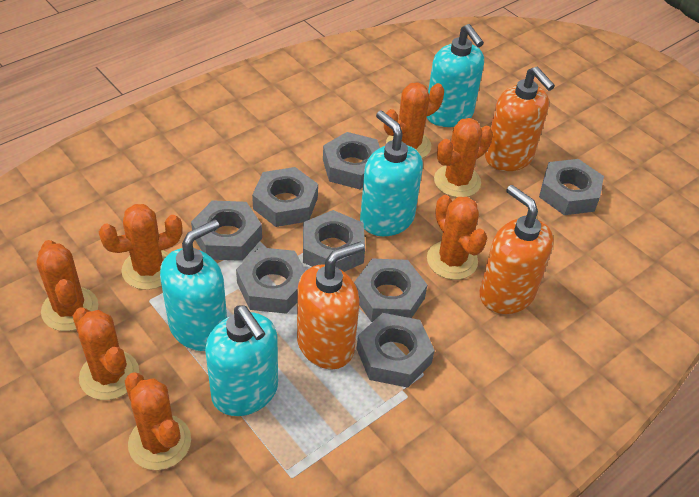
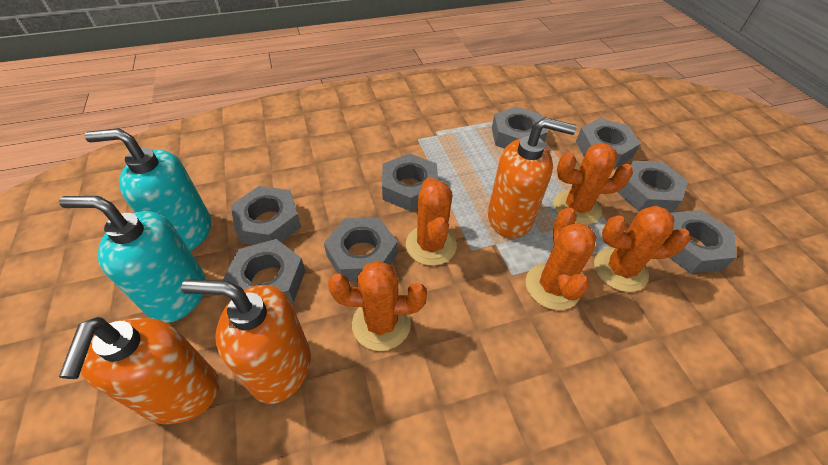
orange cactus: 7 -> 5
turquoise soap dispenser: 4 -> 2

